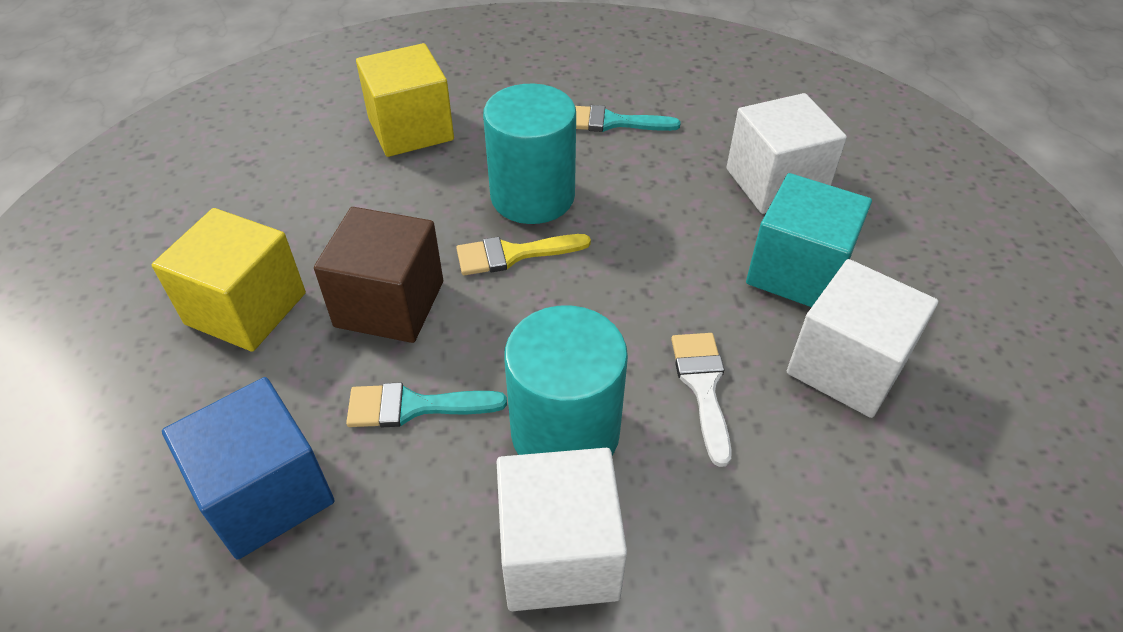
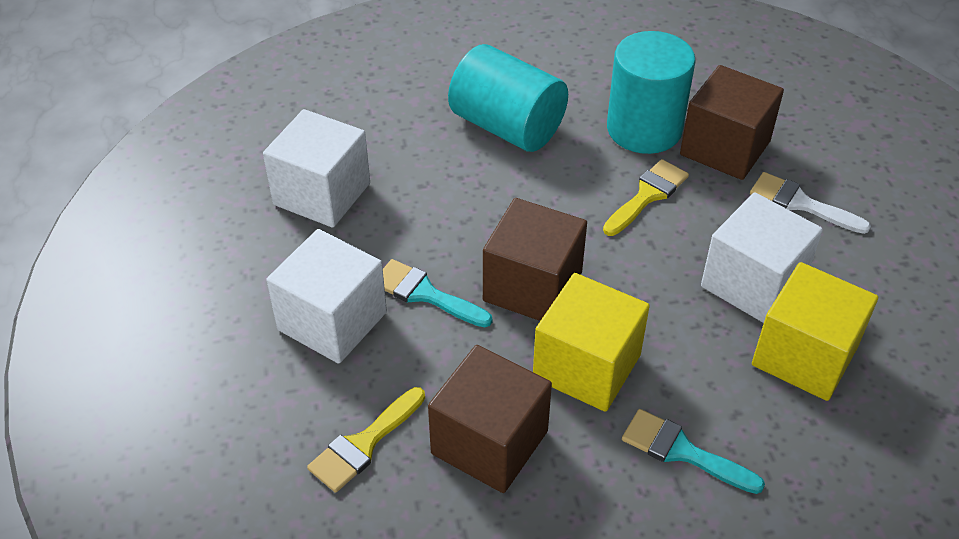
blue cube: 1 -> 0
brown cube: 1 -> 3
turquoise cube: 1 -> 0
yellow brush: 1 -> 2

